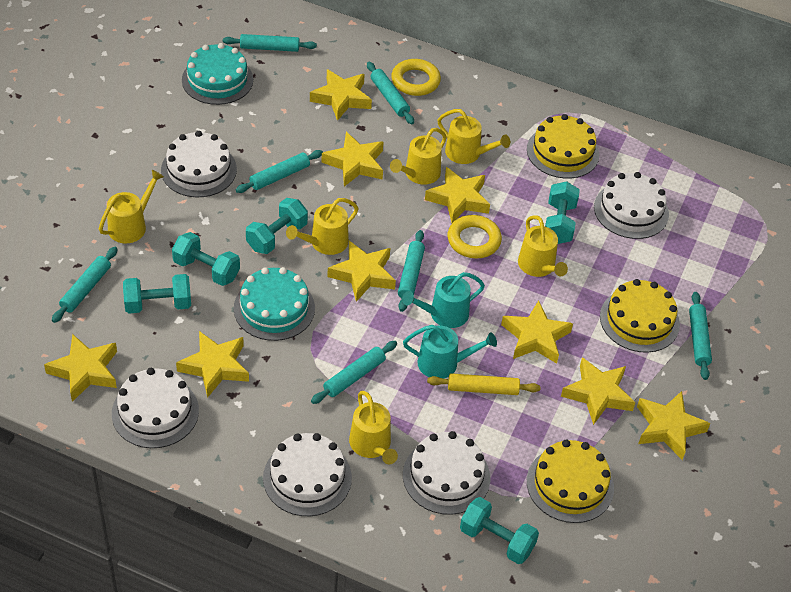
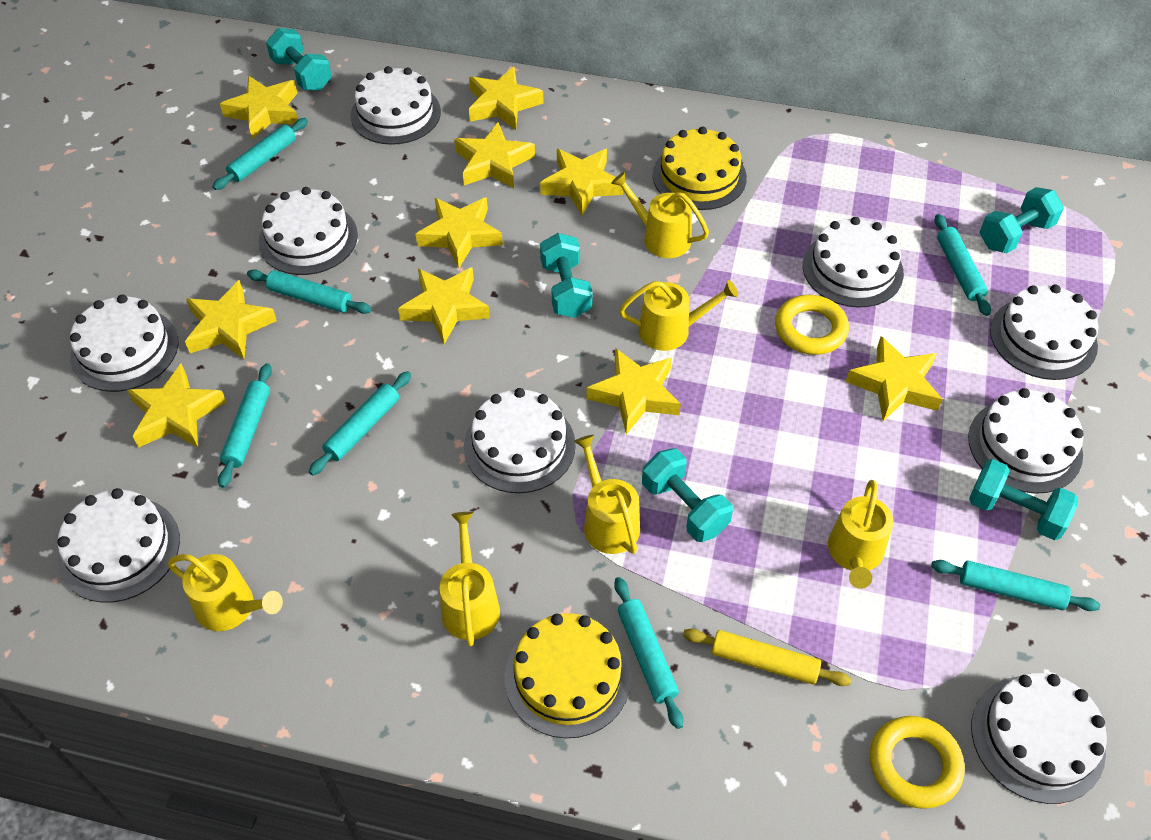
turquoise cake: 2 -> 0
turquoise watering can: 2 -> 0
white cake: 5 -> 9
yellow cake: 3 -> 2
yellow star: 9 -> 10

